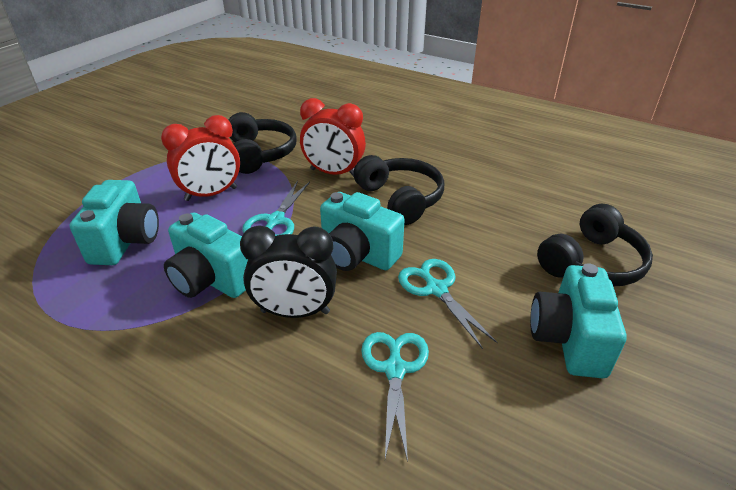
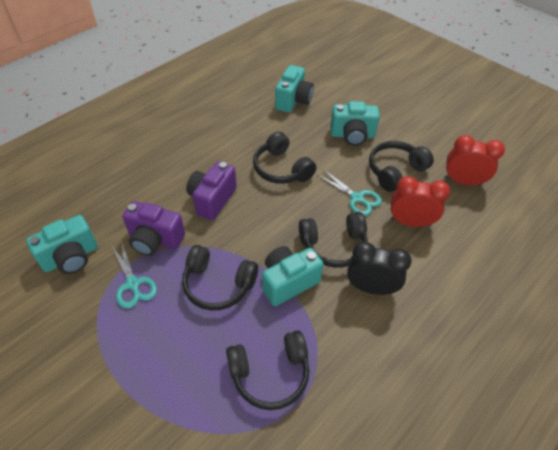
black headphones: 3 -> 5
purple camera: 0 -> 2
turquoise scissors: 3 -> 2

